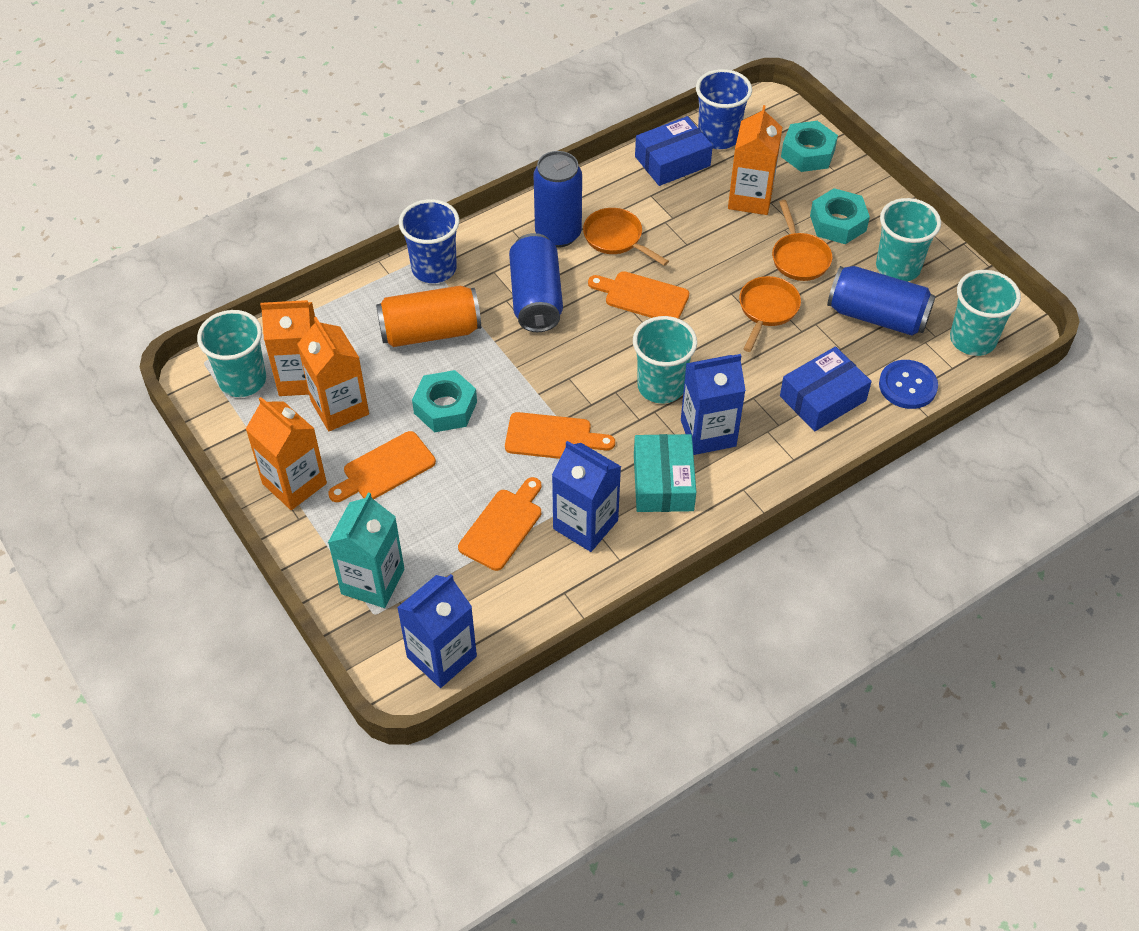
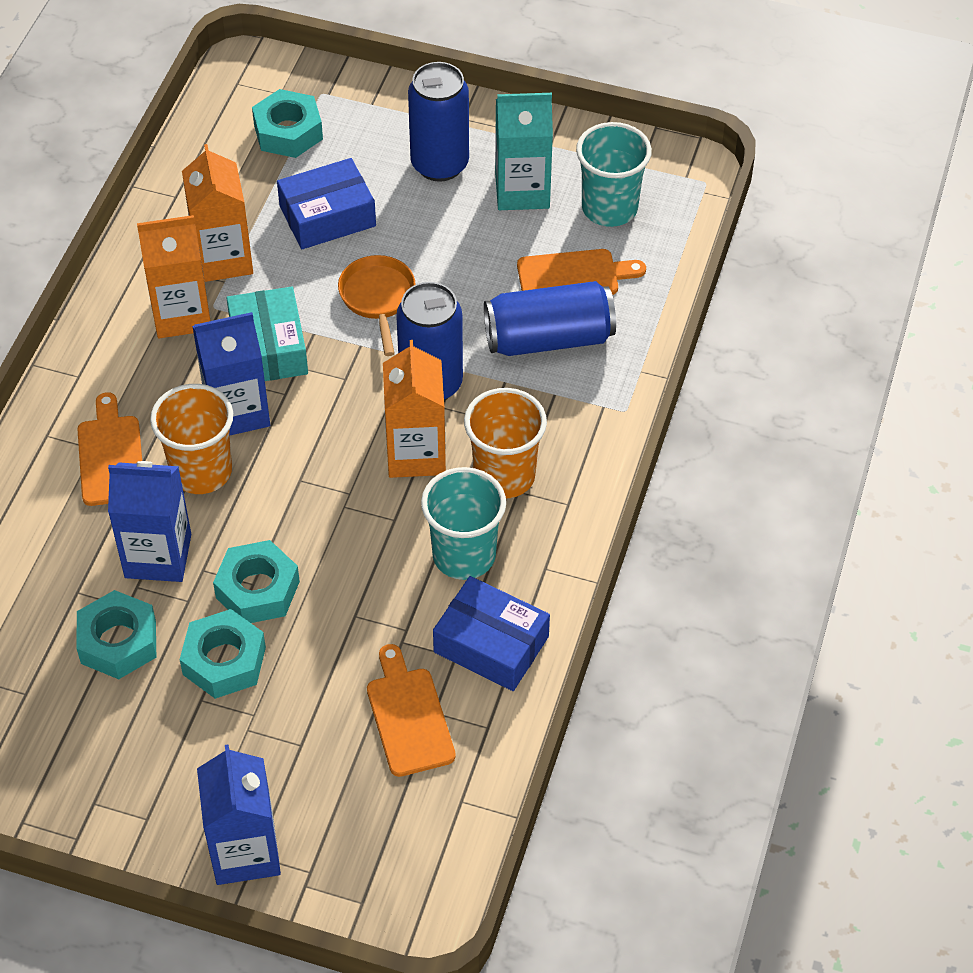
blue button: 1 -> 0
blue cup: 2 -> 0
orange can: 1 -> 0
orange carton: 4 -> 3
orange cup: 0 -> 2
orange cutting board: 4 -> 3
orange pan: 3 -> 1
turquoise cup: 4 -> 2
turquoise nut: 3 -> 4

